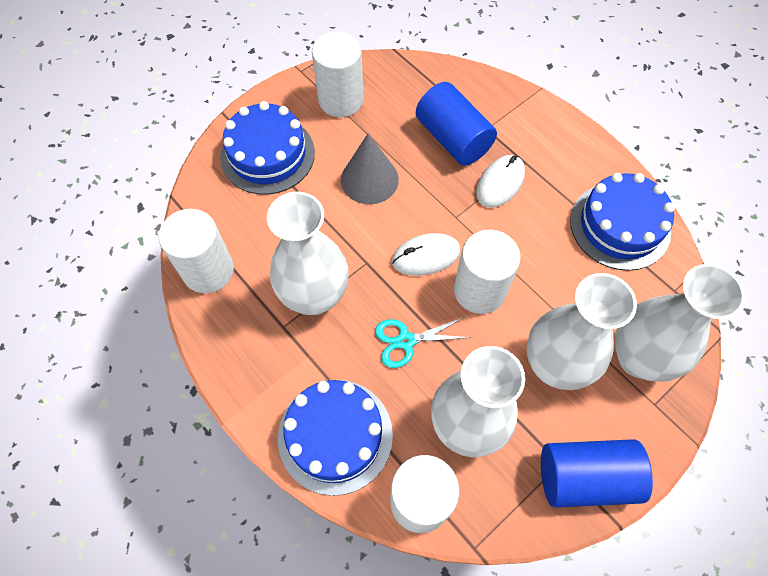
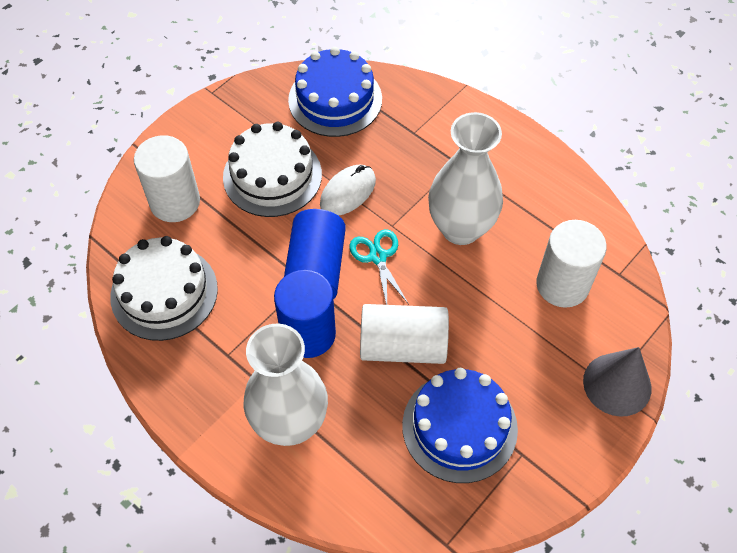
blue cake: 3 -> 2
white cake: 0 -> 2
white cylinder: 4 -> 3
white mouse: 2 -> 1
white vase: 4 -> 2

